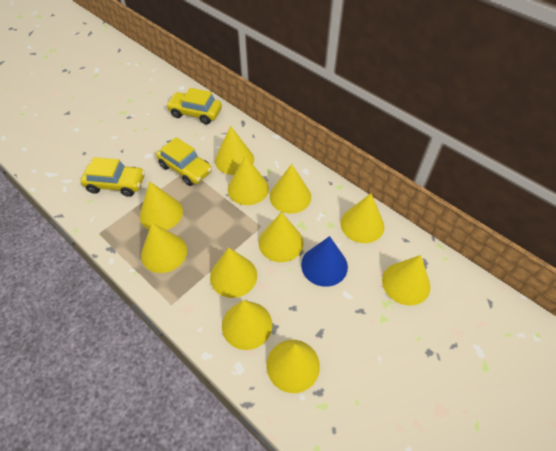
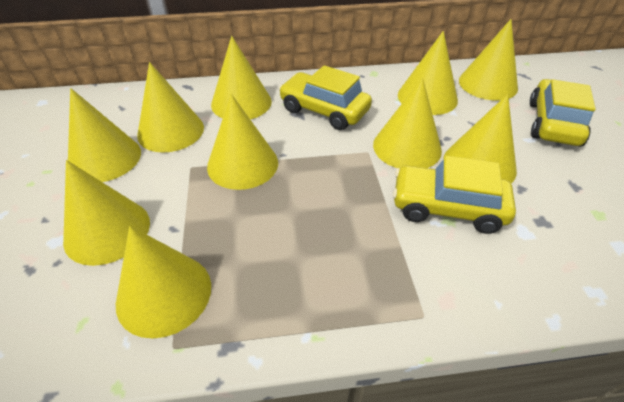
blue cone: 1 -> 0
yellow cone: 11 -> 10

